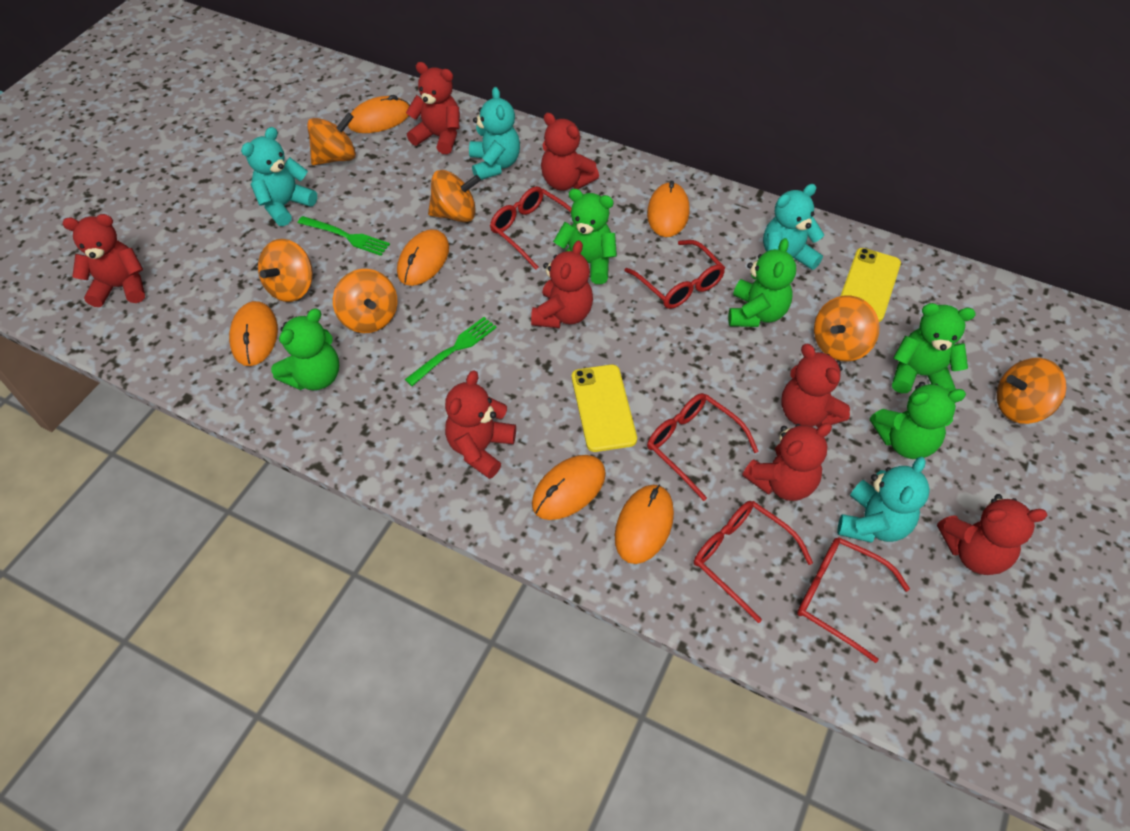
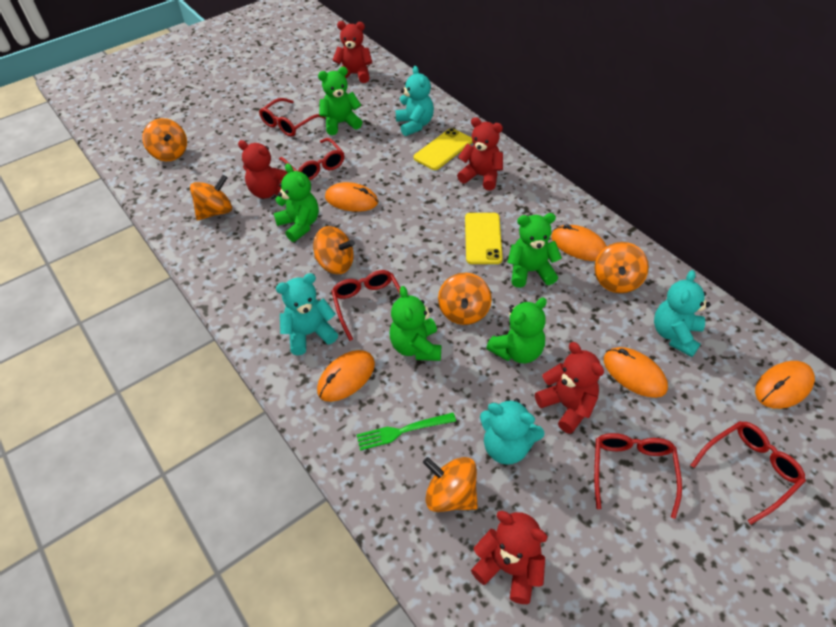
green fork: 2 -> 1
orange mouse: 6 -> 5
red teddy bear: 8 -> 5

